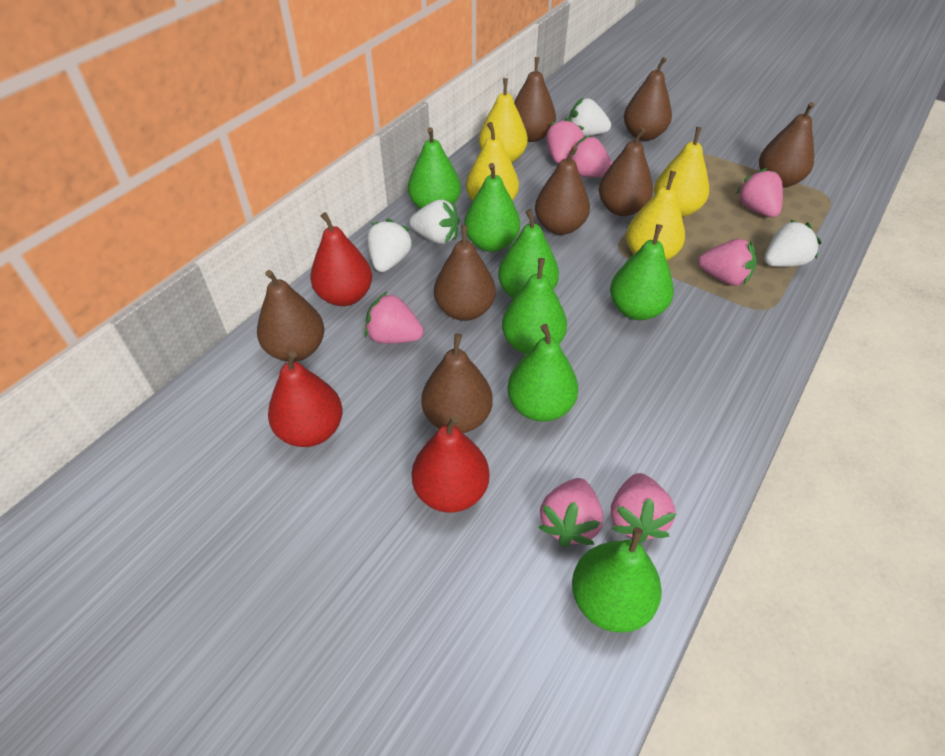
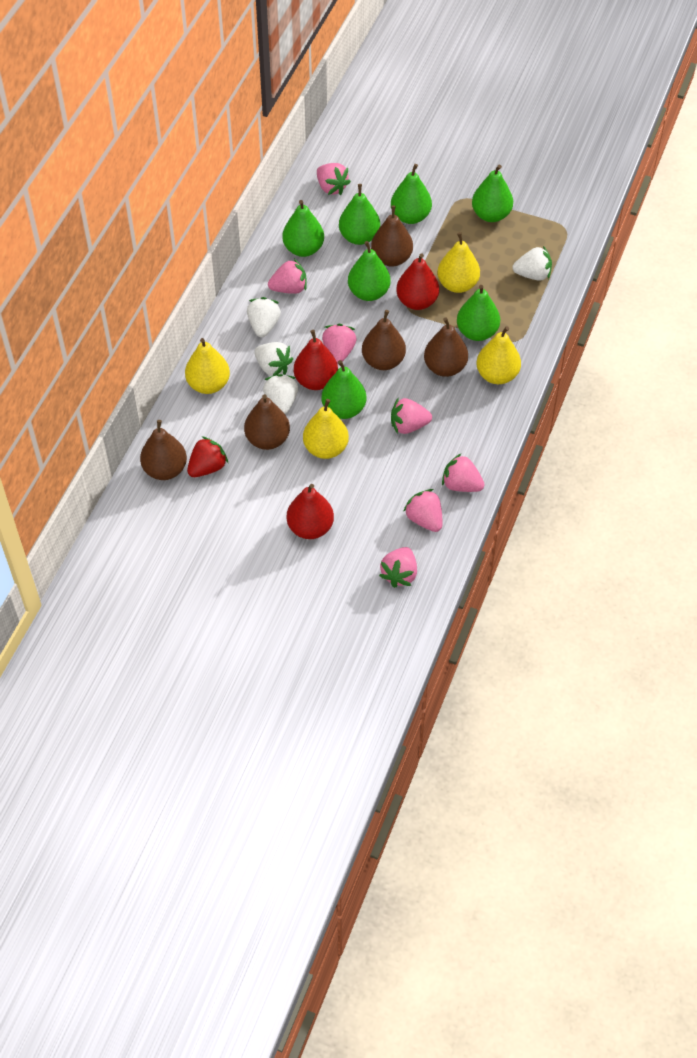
brown pear: 8 -> 5
red strawberry: 0 -> 1

